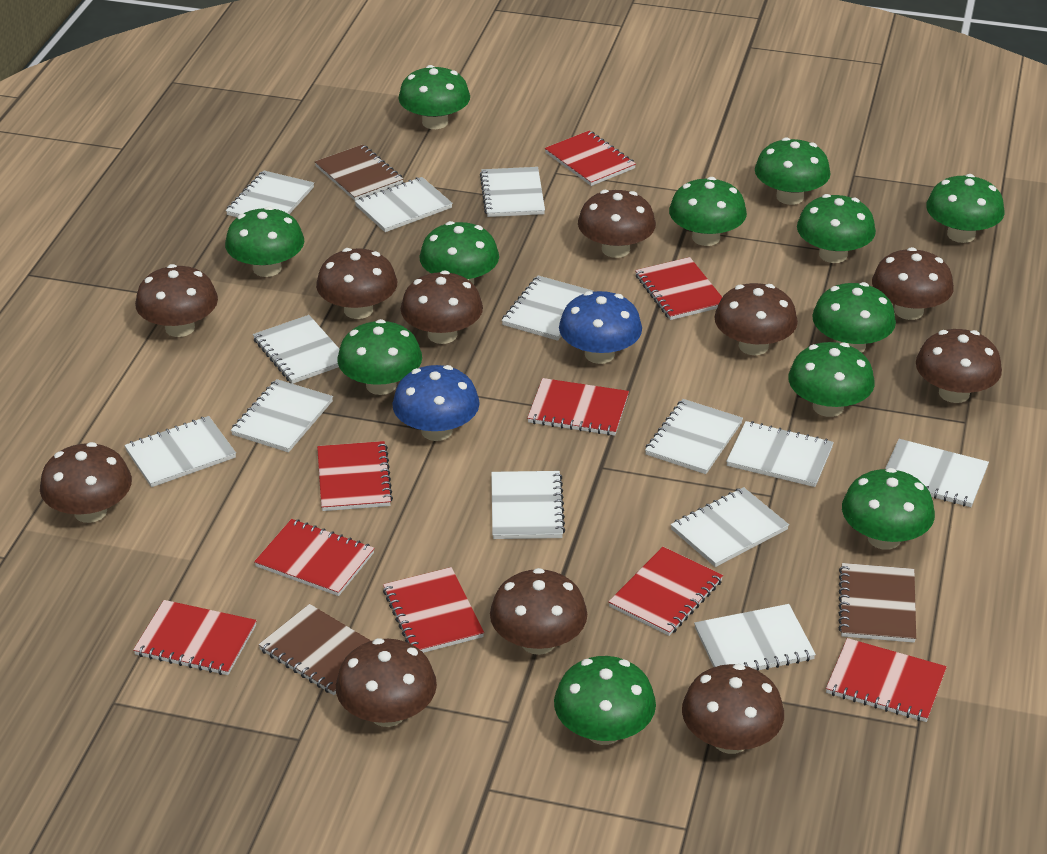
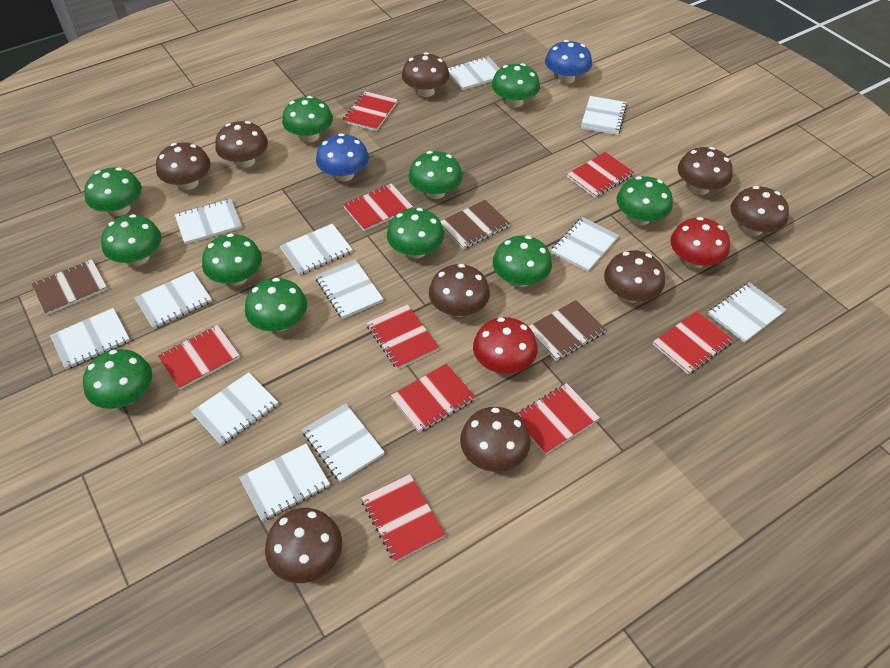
brown mushroom: 11 -> 9
green mushroom: 12 -> 11
red mushroom: 0 -> 2
white notebook: 13 -> 12

